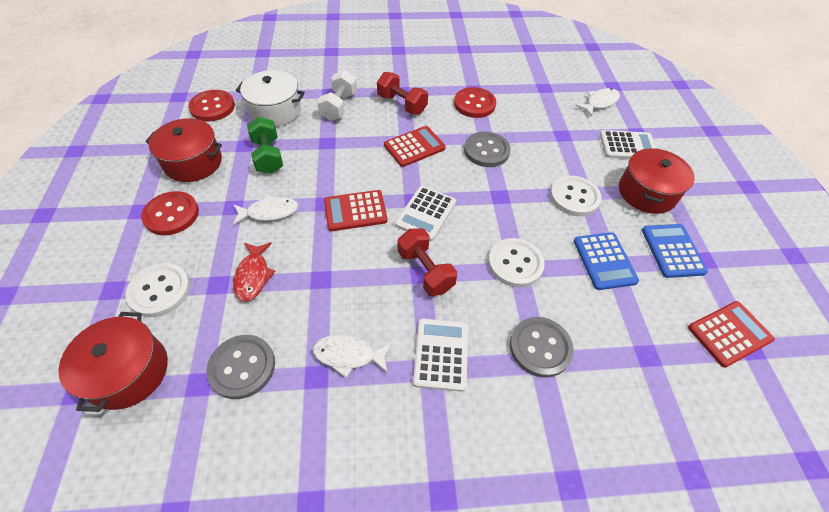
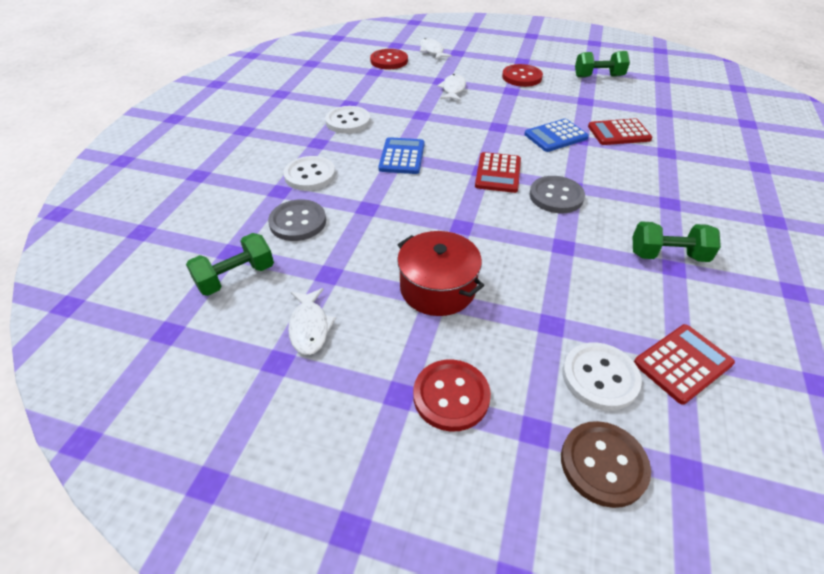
brown button: 0 -> 1
green dumbbell: 1 -> 3
grey button: 3 -> 2
red dumbbell: 2 -> 0
red fish: 1 -> 0
red pot: 3 -> 1
white calculator: 3 -> 0
white dumbbell: 1 -> 0
white pot: 1 -> 0

